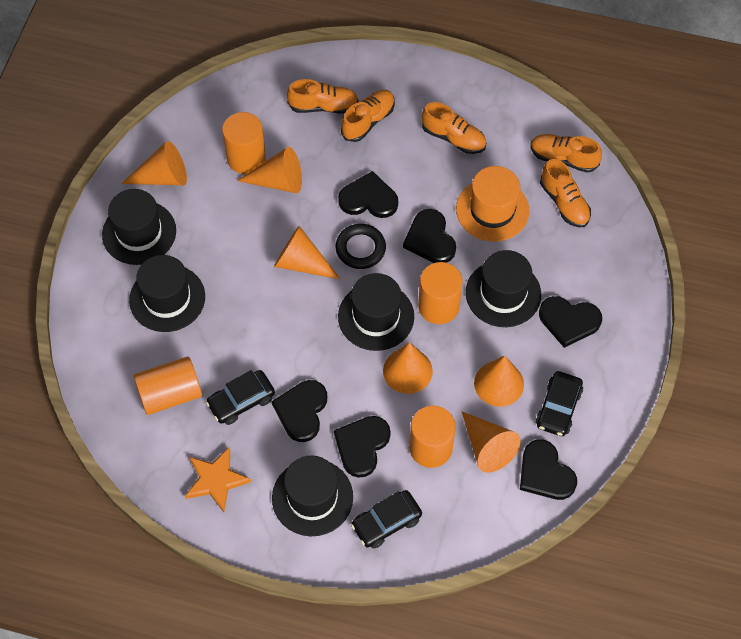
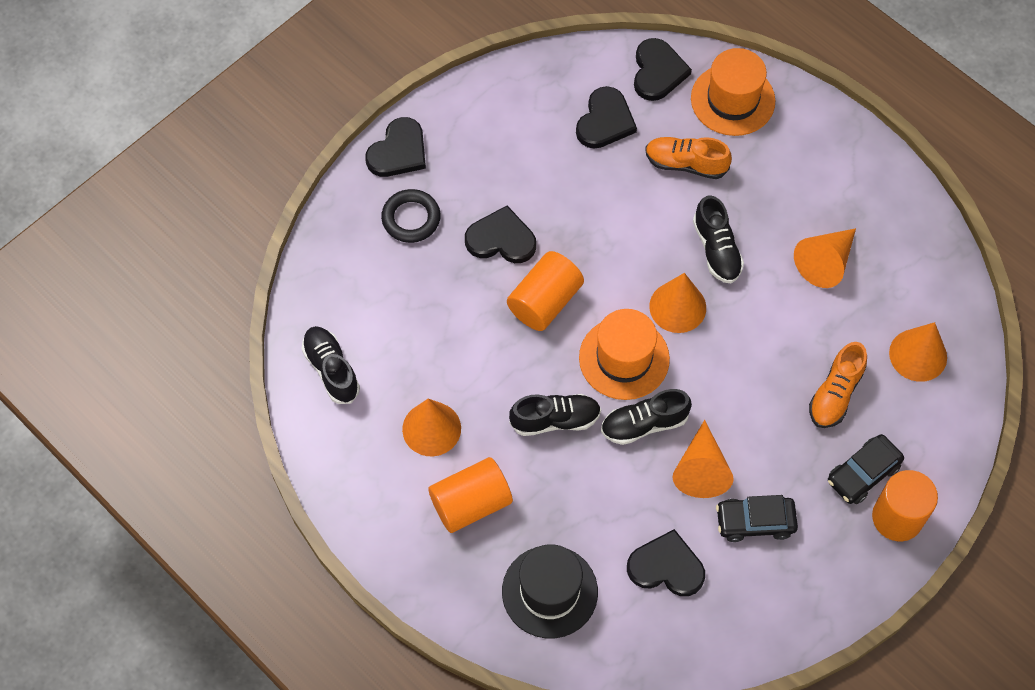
black car: 3 -> 2
black hat: 5 -> 1
black heart: 6 -> 5
black shoe: 0 -> 4
orange cone: 6 -> 5
orange cylinder: 4 -> 3
orange hat: 1 -> 2
orange shoe: 5 -> 2
orange star: 1 -> 0

